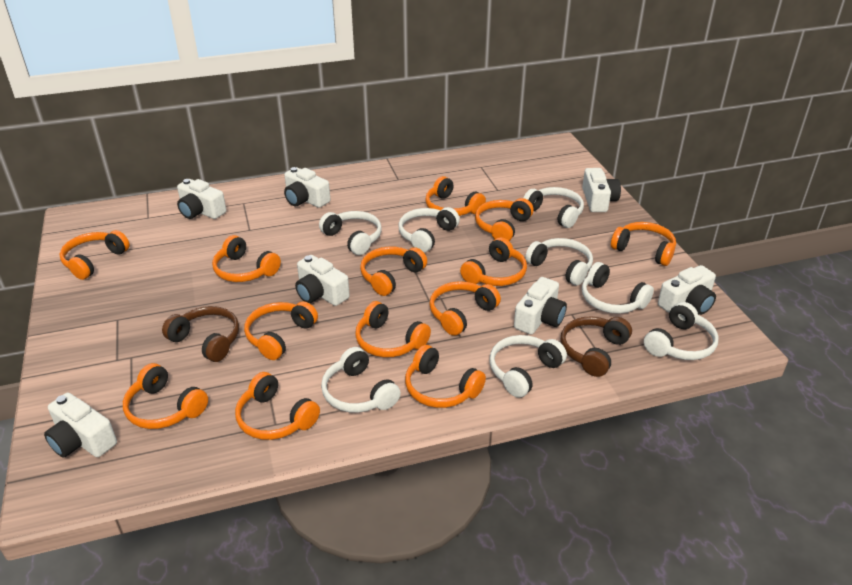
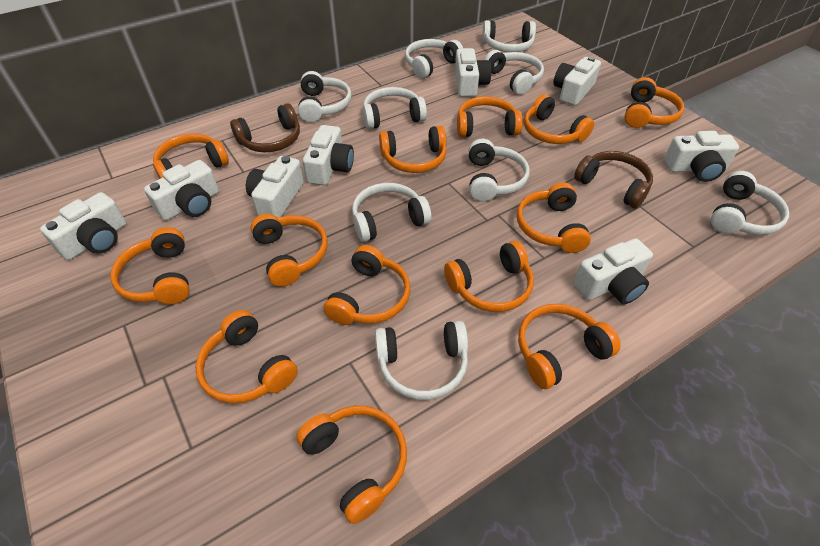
white camera: 7 -> 8
white headphones: 8 -> 9

